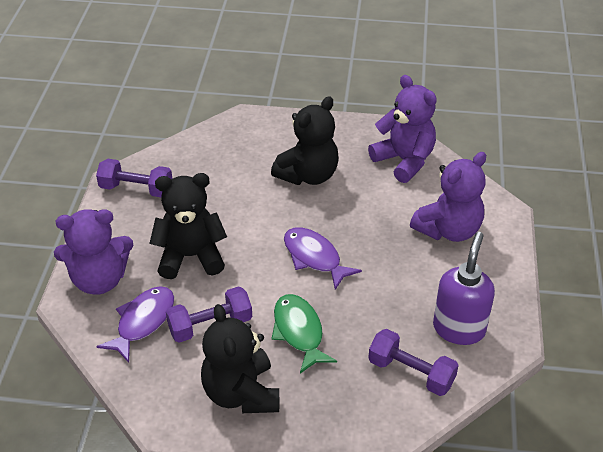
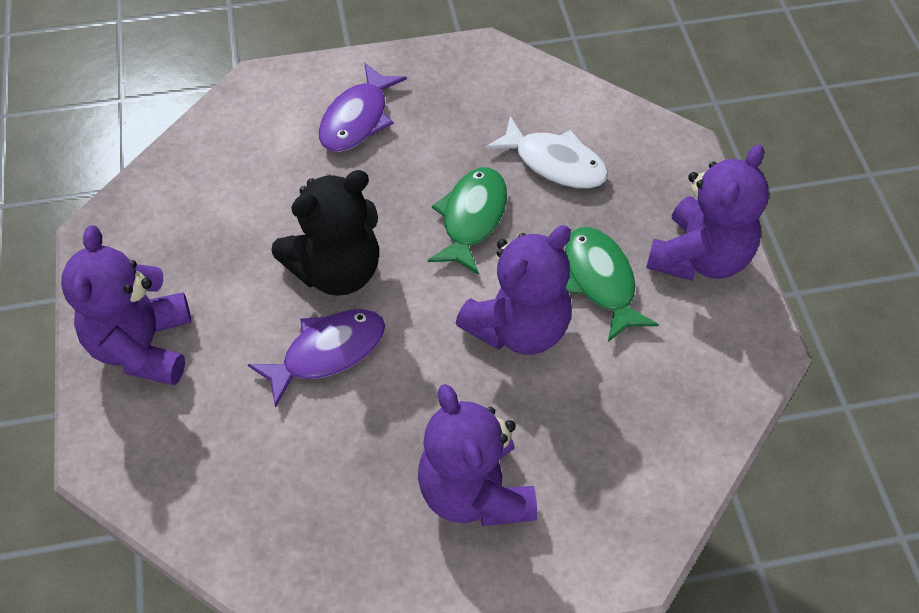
black teddy bear: 3 -> 1
green fish: 1 -> 2
purple dumbbell: 3 -> 0
purple soap dispenser: 1 -> 0
purple teddy bear: 3 -> 4
white fish: 0 -> 1

